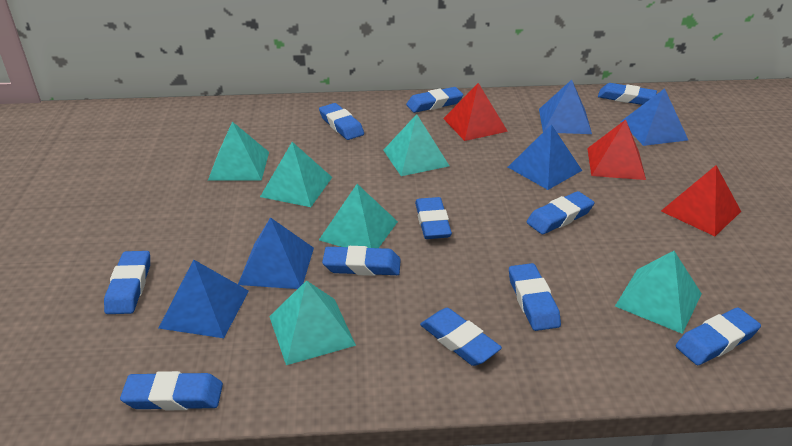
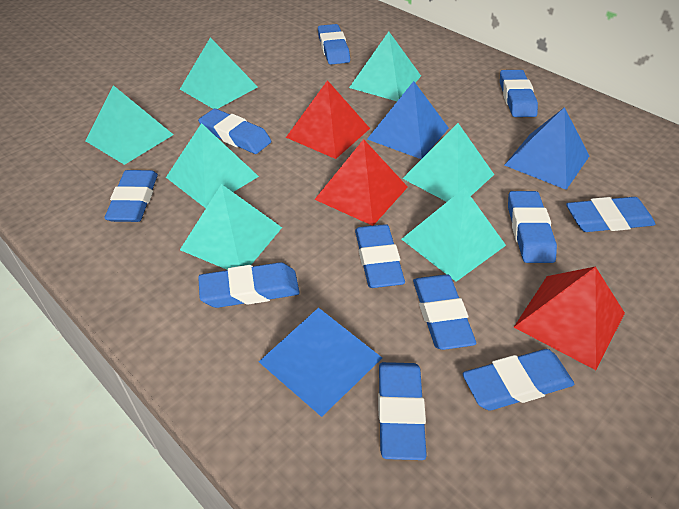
blue pyramid: 5 -> 3
turquoise pyramid: 6 -> 7

